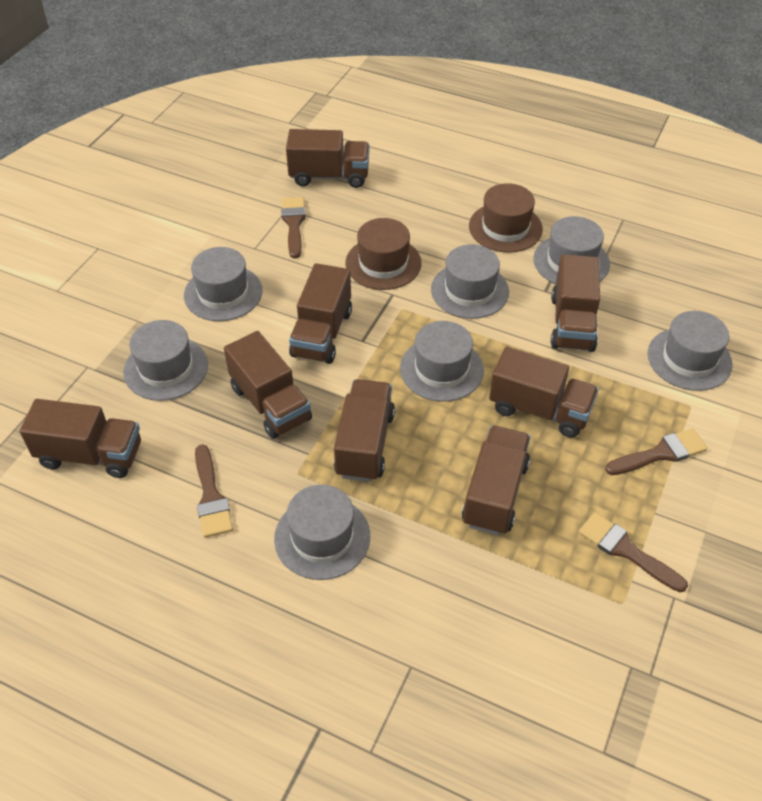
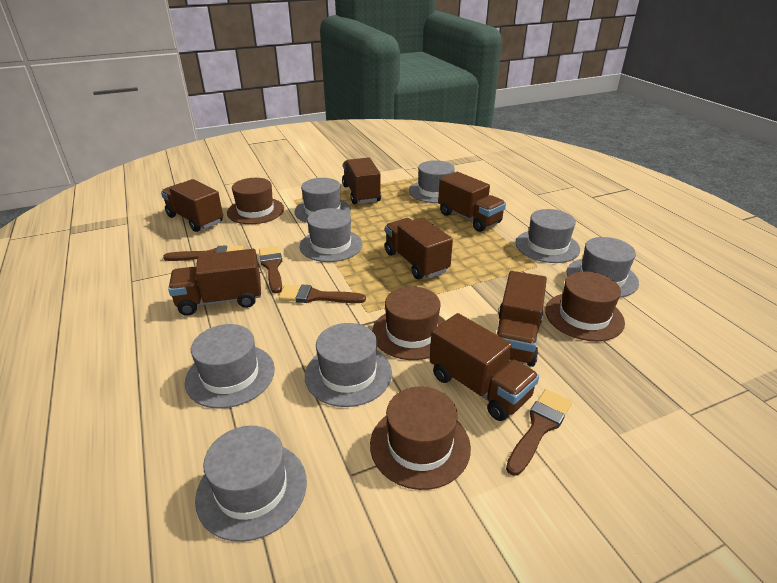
brown hat: 2 -> 4
brown truck: 8 -> 7
grey hat: 7 -> 8

